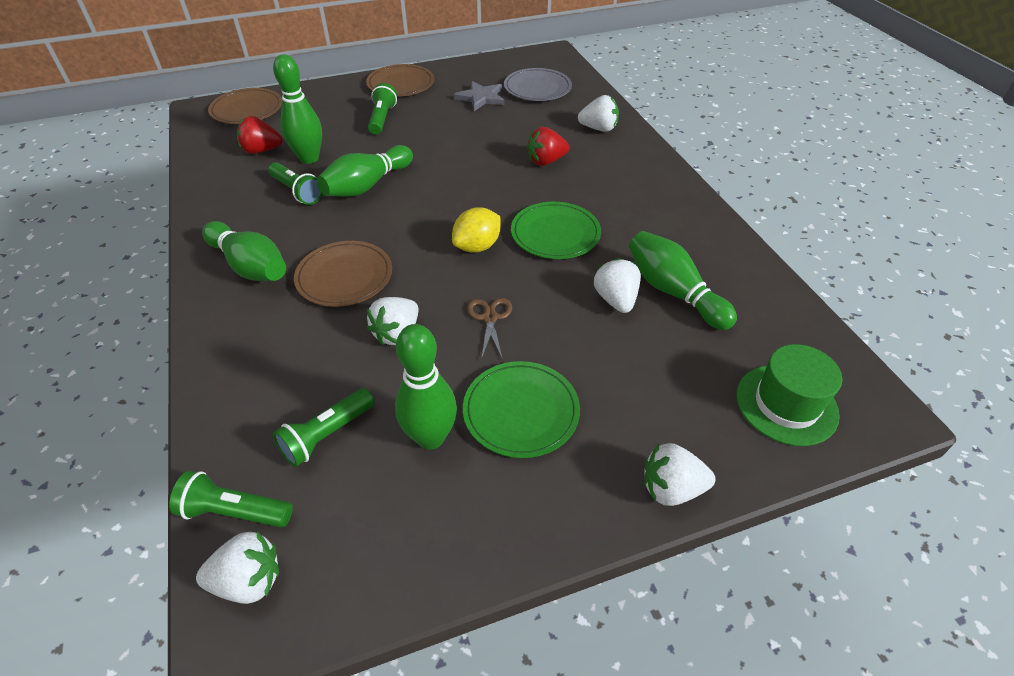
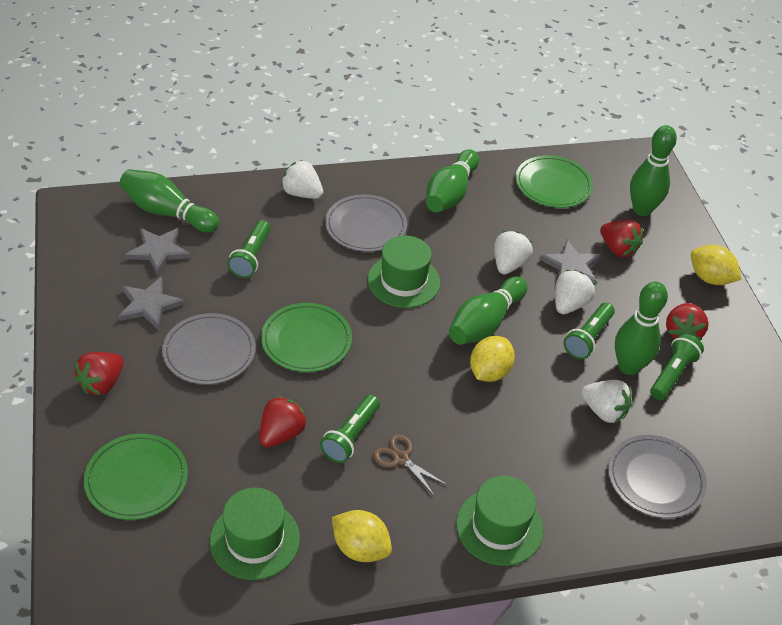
brown plate: 3 -> 0
green hat: 1 -> 3
green plate: 2 -> 3
grey plate: 1 -> 3
grey star: 1 -> 3
red strawberry: 2 -> 4
white strawberry: 5 -> 4
yellow lemon: 1 -> 3

